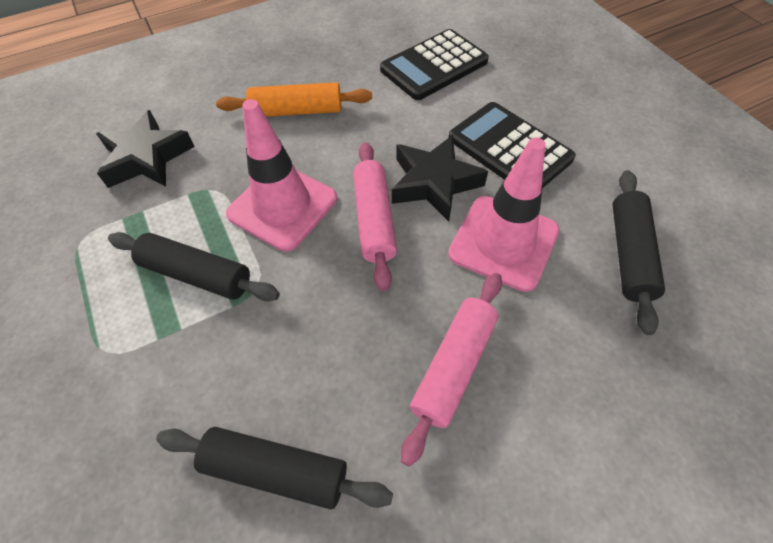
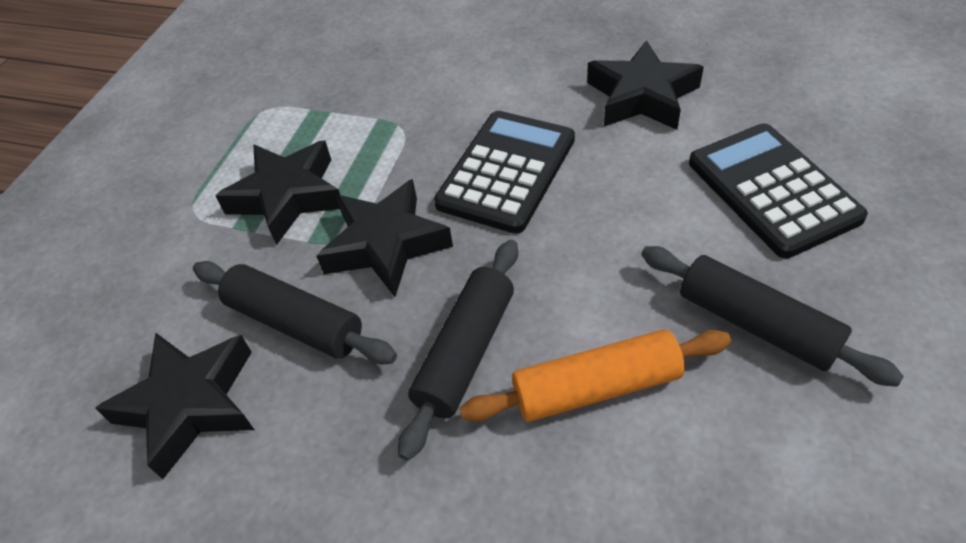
black star: 2 -> 4
pink rolling pin: 2 -> 0
pink traffic cone: 2 -> 0

